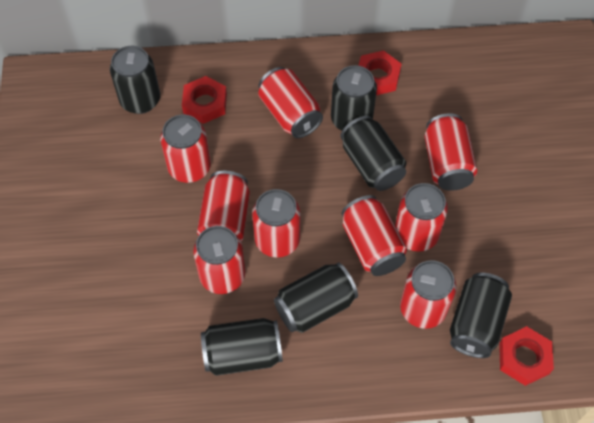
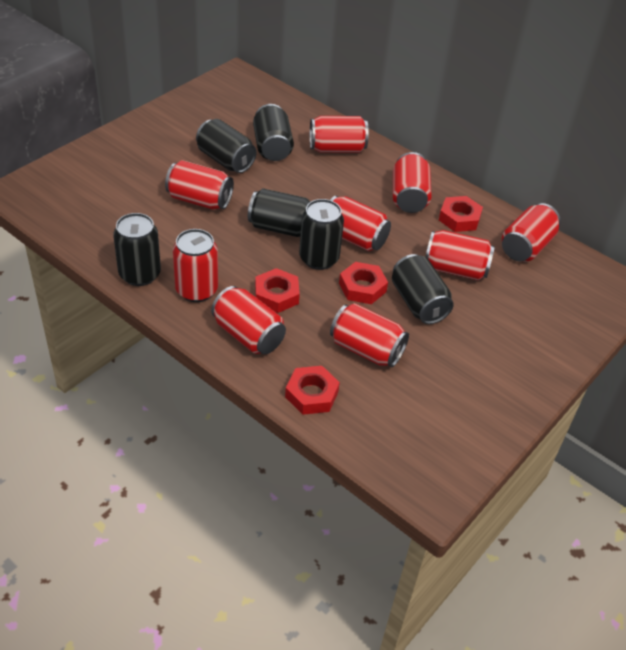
red nut: 3 -> 4

